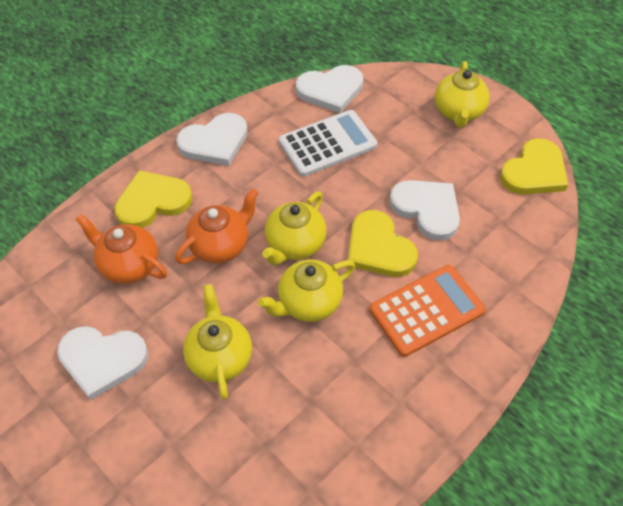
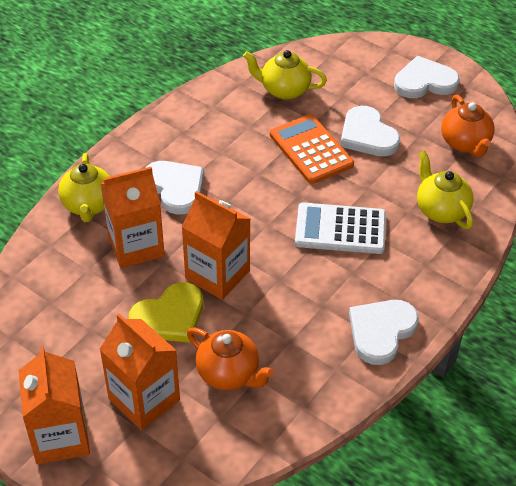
orange carton: 0 -> 4
yellow heart: 3 -> 1
yellow teapot: 4 -> 3

